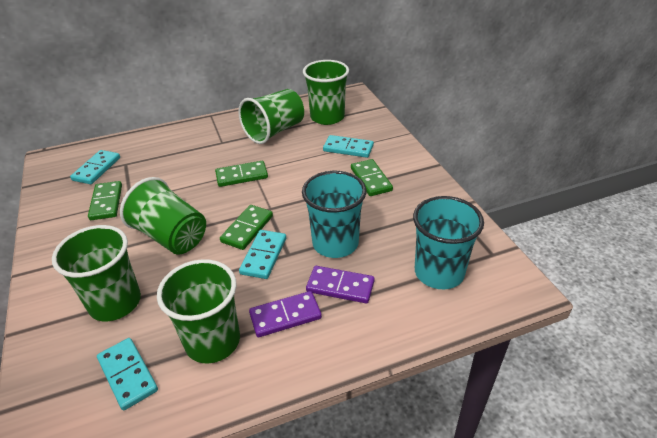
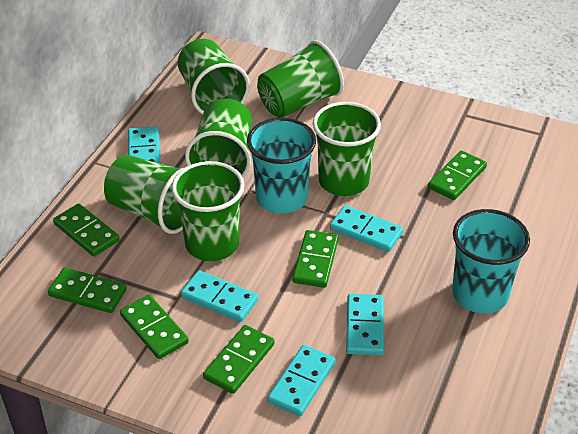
green cup: 5 -> 6
green domino: 4 -> 6
purple domino: 2 -> 0
turquoise domino: 4 -> 5

